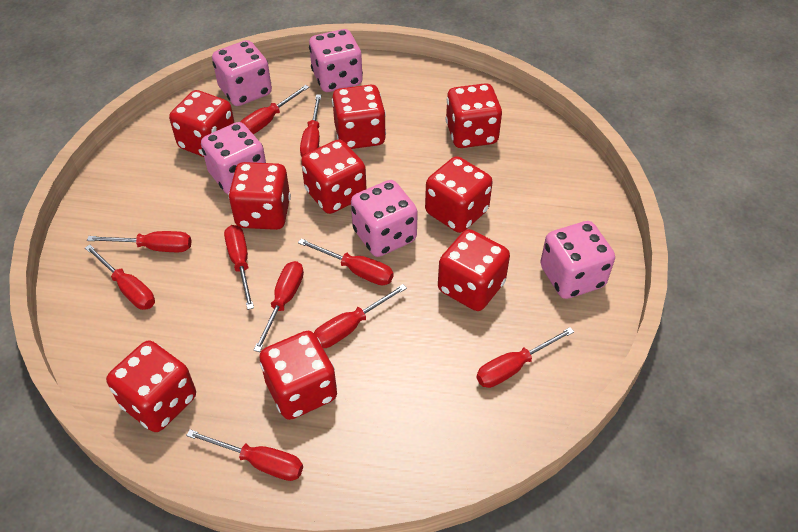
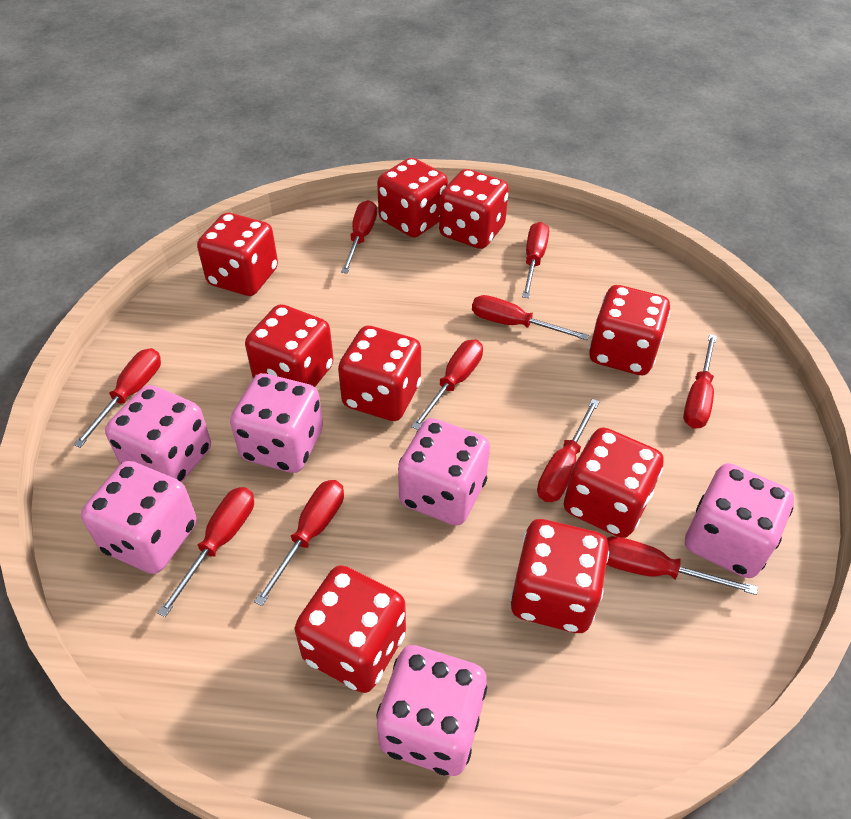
pink dice: 5 -> 6

